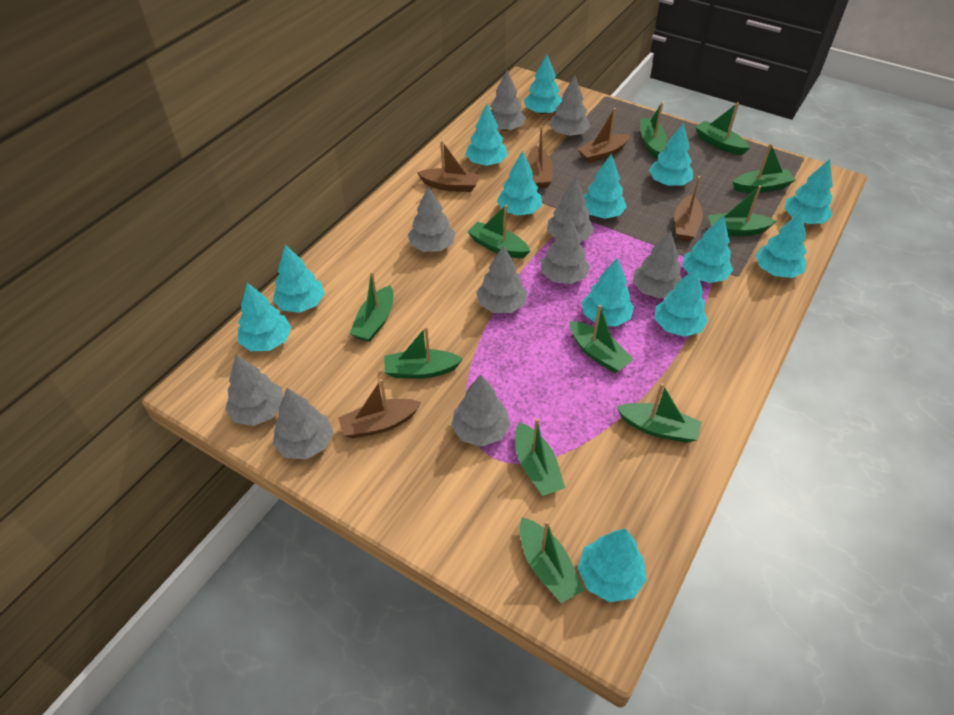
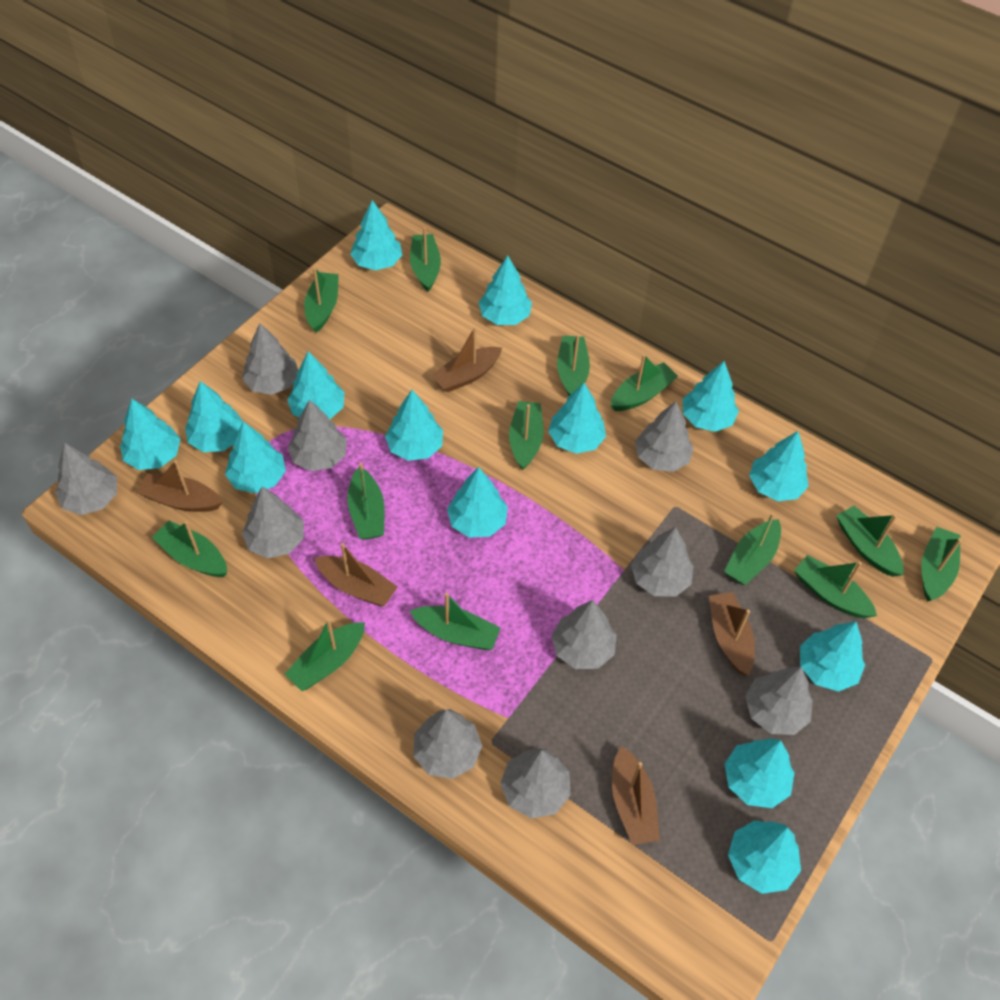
green boat: 11 -> 13
turquoise tree: 13 -> 14

